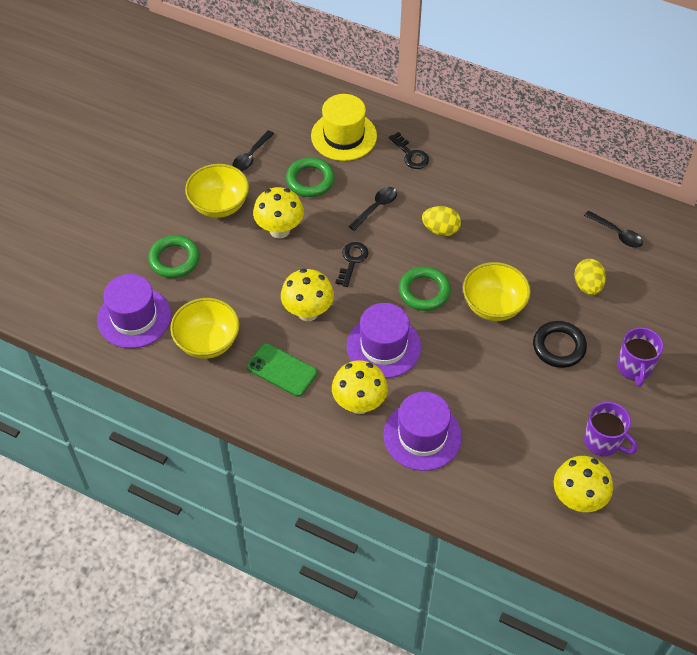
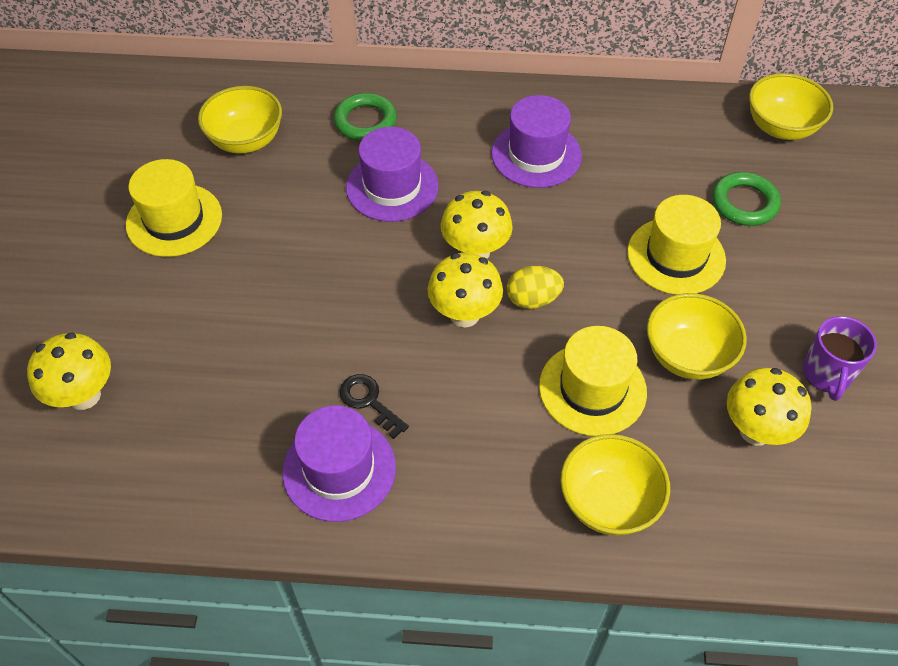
black key: 2 -> 1
black ring: 1 -> 0
black spoon: 3 -> 0
green phone: 1 -> 0
green ring: 3 -> 2
purple mug: 2 -> 1
yellow bowl: 3 -> 4
yellow egg: 2 -> 1
yellow hat: 1 -> 3

